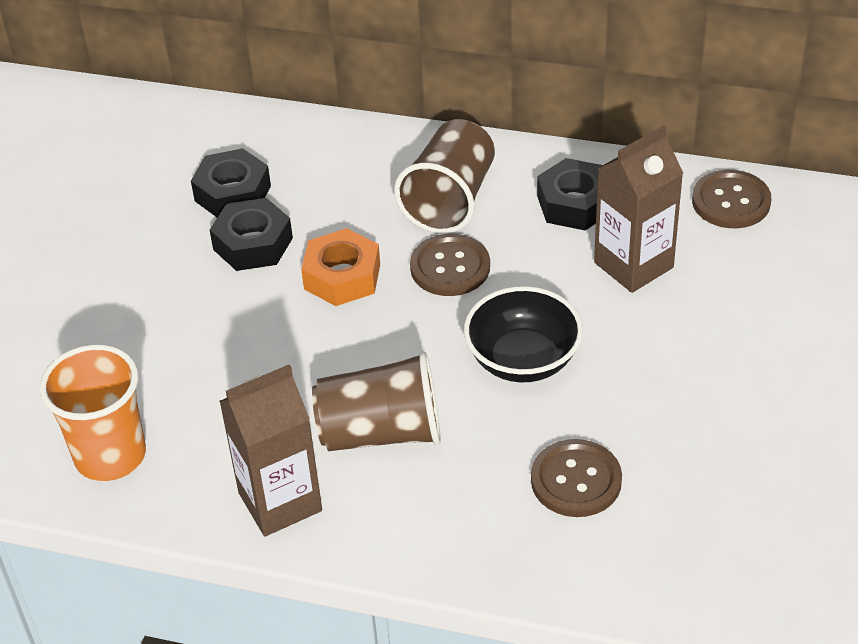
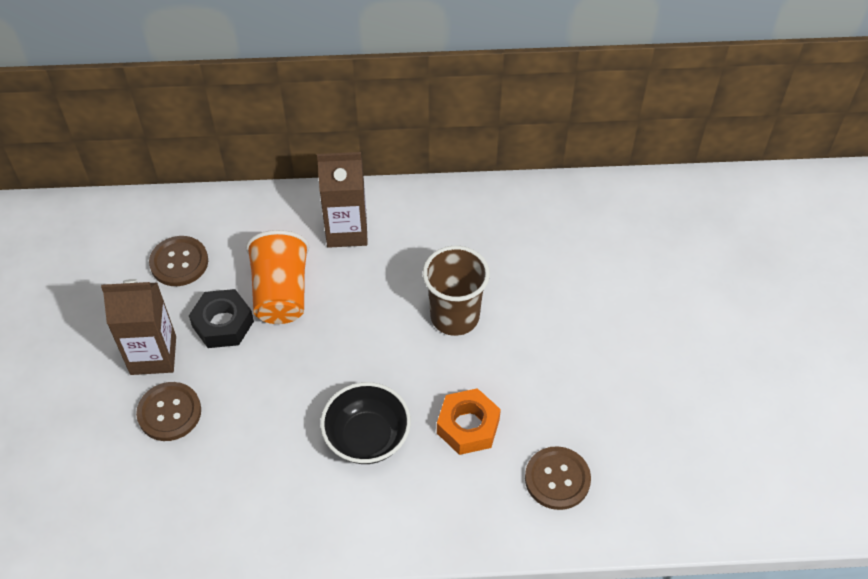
black nut: 3 -> 1
brown cup: 2 -> 1

